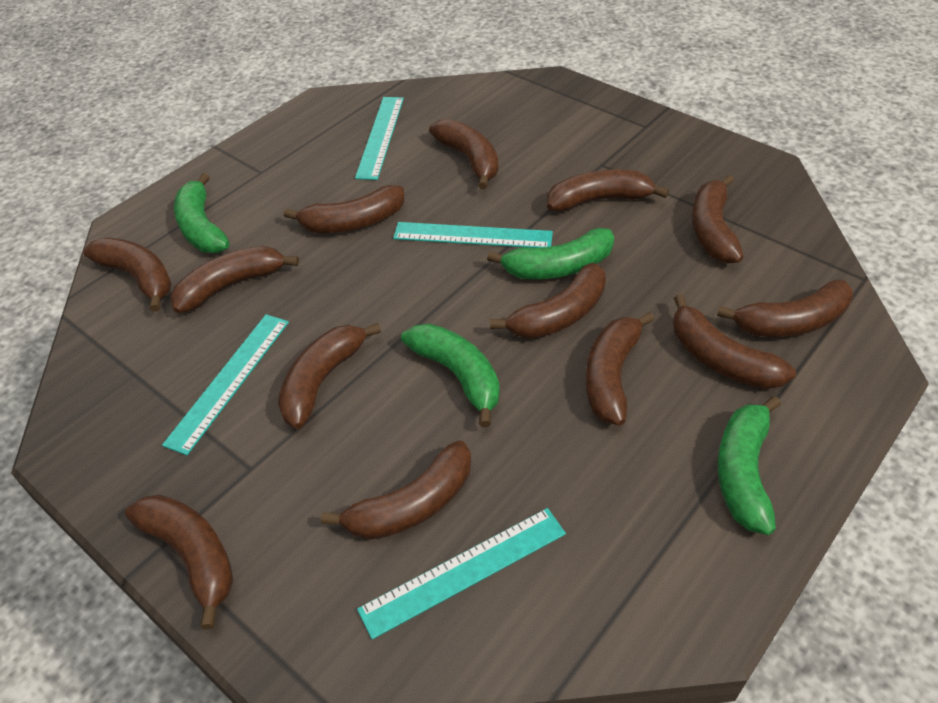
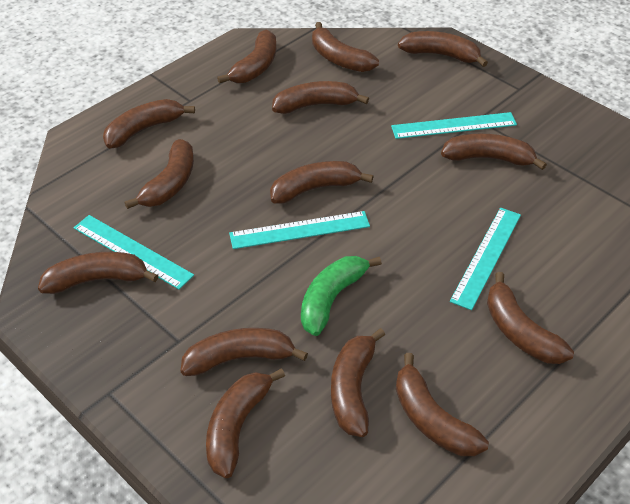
brown banana: 13 -> 14
green banana: 4 -> 1

